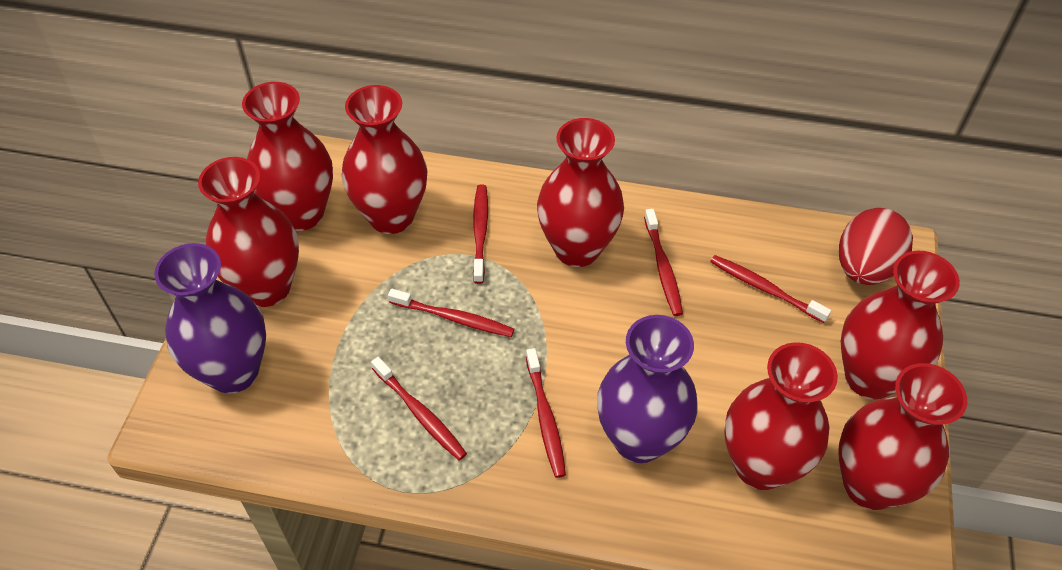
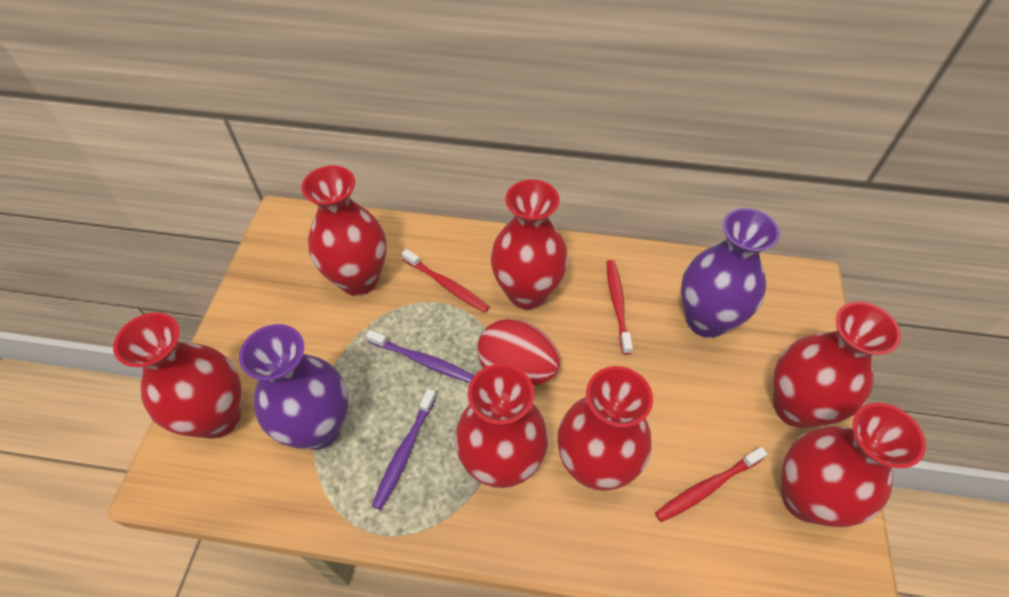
purple toothbrush: 0 -> 2
red toothbrush: 6 -> 3

